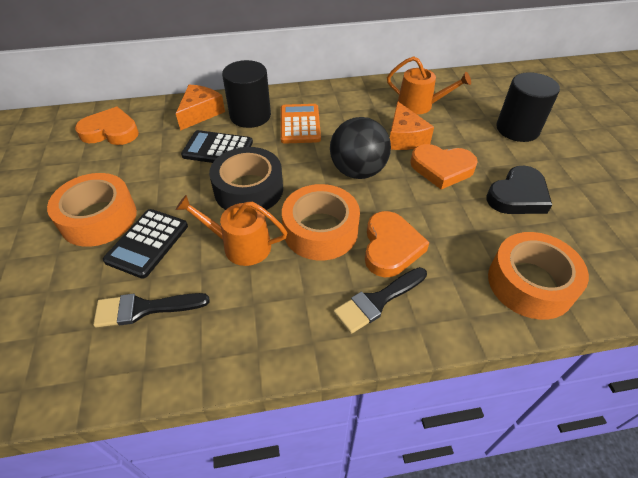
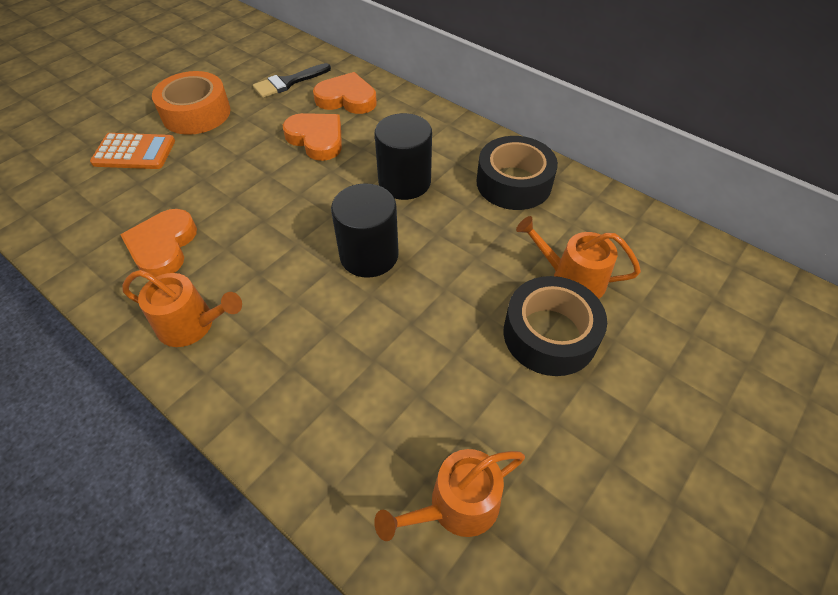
black ball: 1 -> 0
black brush: 2 -> 1
black calculator: 2 -> 0
black heart: 1 -> 0
black tape: 1 -> 2
orange cheese: 2 -> 0
orange tape: 3 -> 1
orange watering can: 2 -> 3

